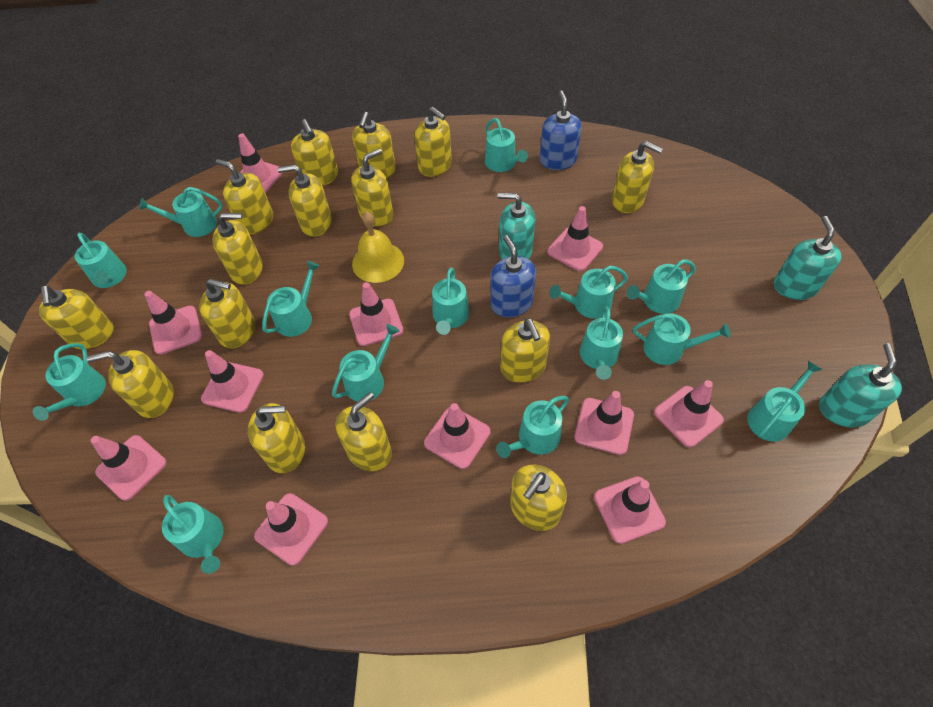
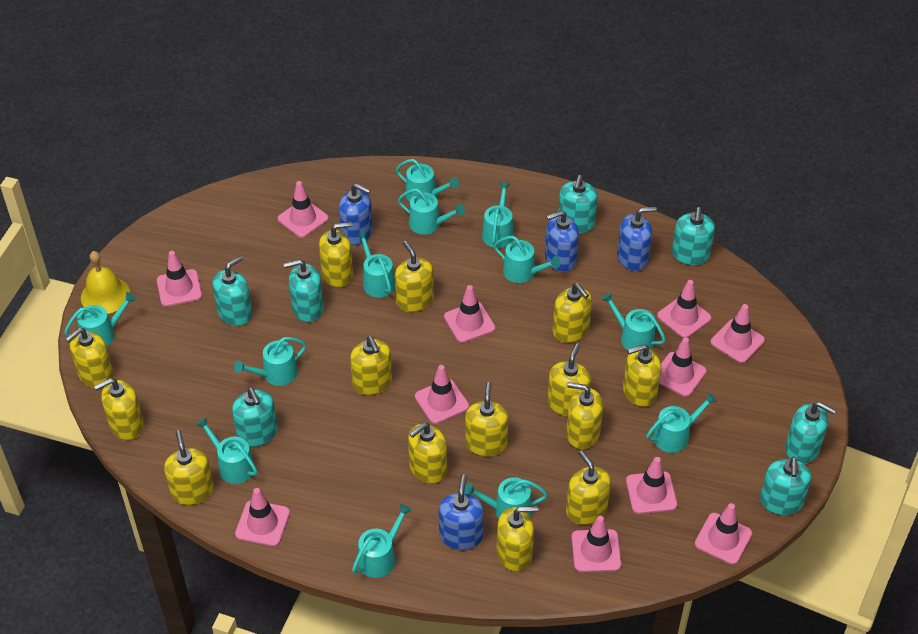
blue soap dispenser: 2 -> 4
turquoise soap dispenser: 3 -> 7
turquoise watering can: 14 -> 12
yellow soap dispenser: 15 -> 14

